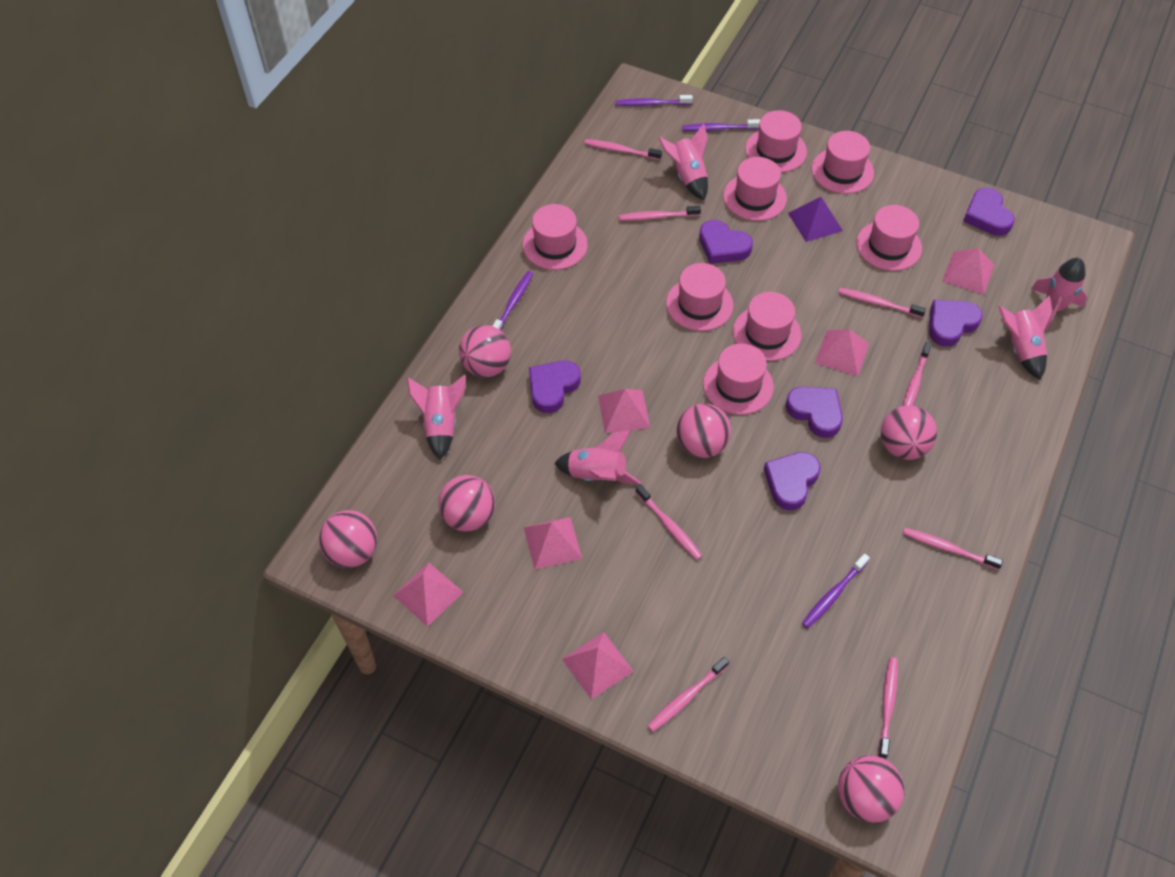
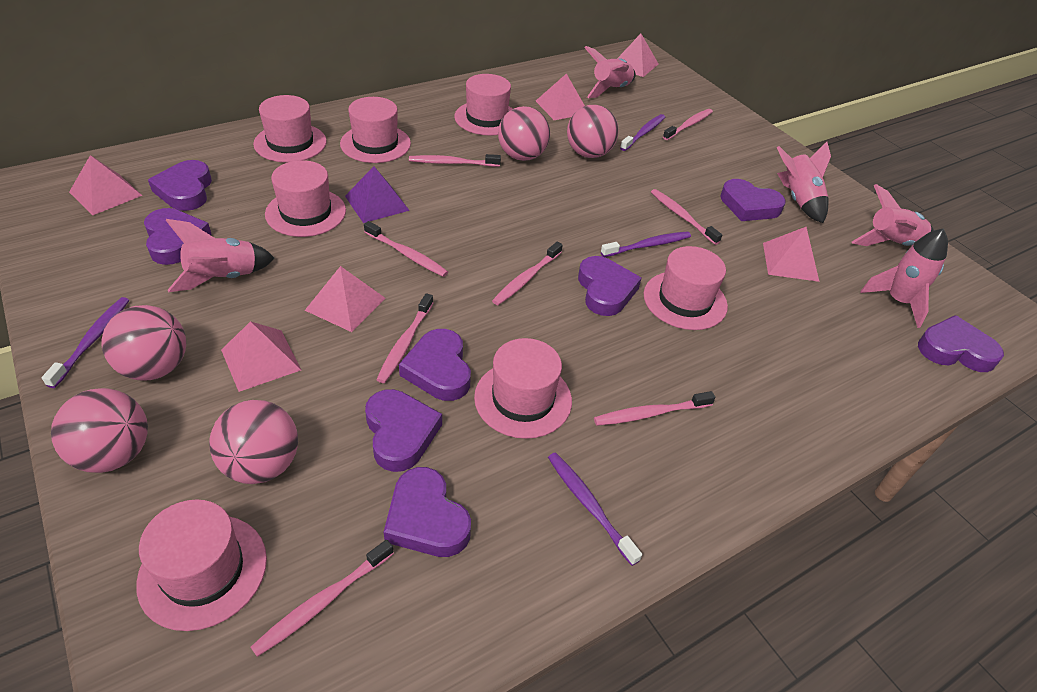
pink ball: 6 -> 5
pink hat: 8 -> 7
purple heart: 6 -> 8

